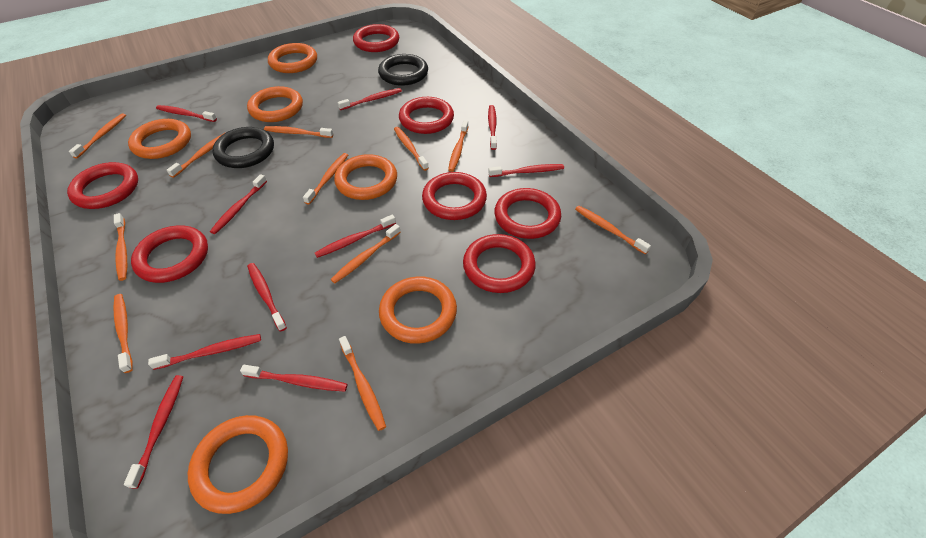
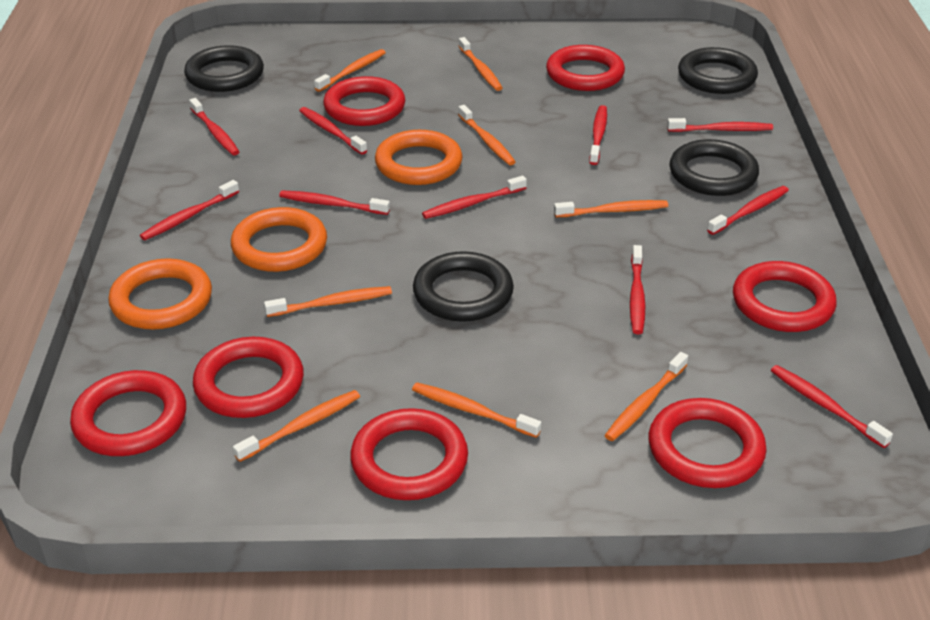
black ring: 2 -> 4
orange ring: 6 -> 3
orange toothbrush: 11 -> 8

